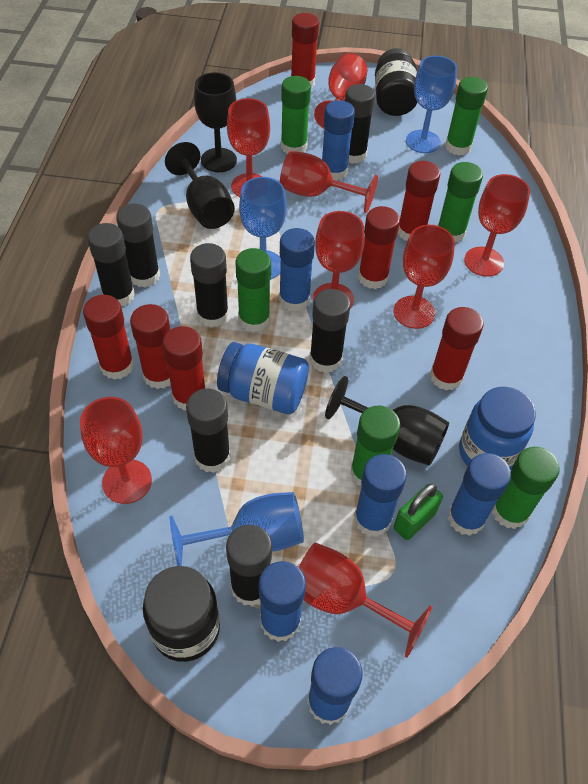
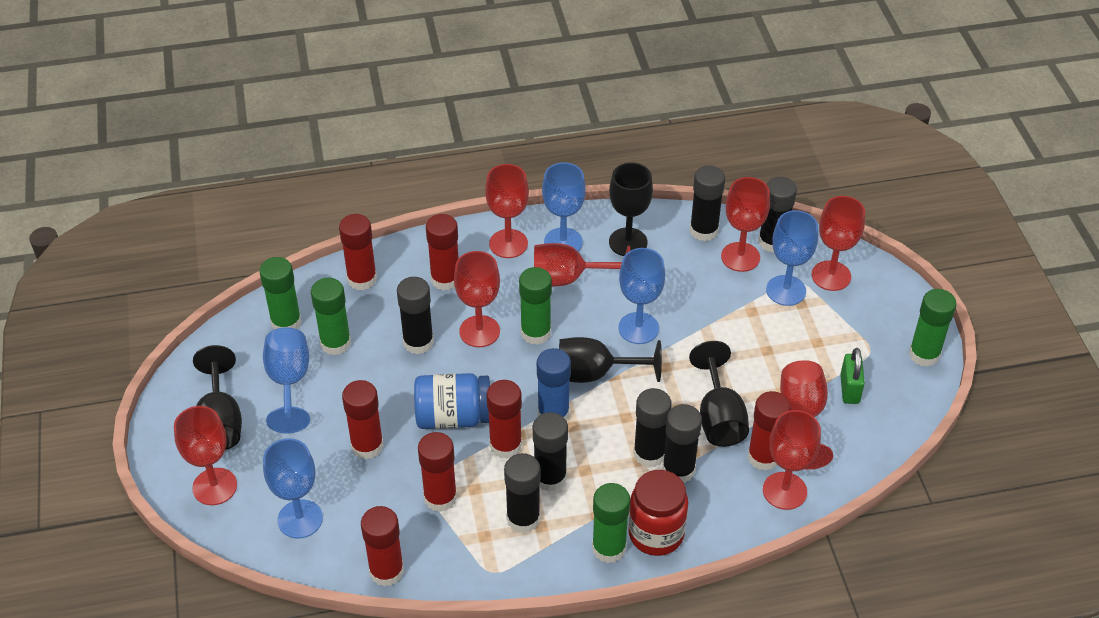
black goblet: 3 -> 4
black jar: 2 -> 0
blue glue stick: 6 -> 1
blue goblet: 3 -> 5
blue jar: 2 -> 1
green glue stick: 6 -> 5
red jar: 0 -> 1

